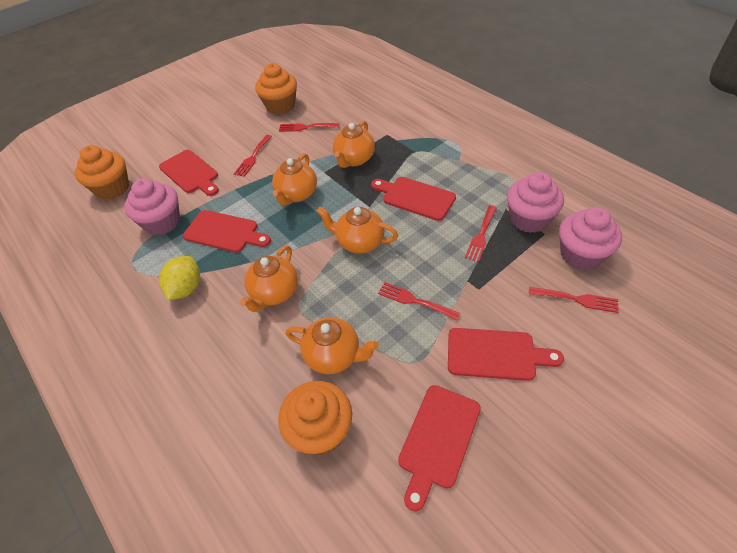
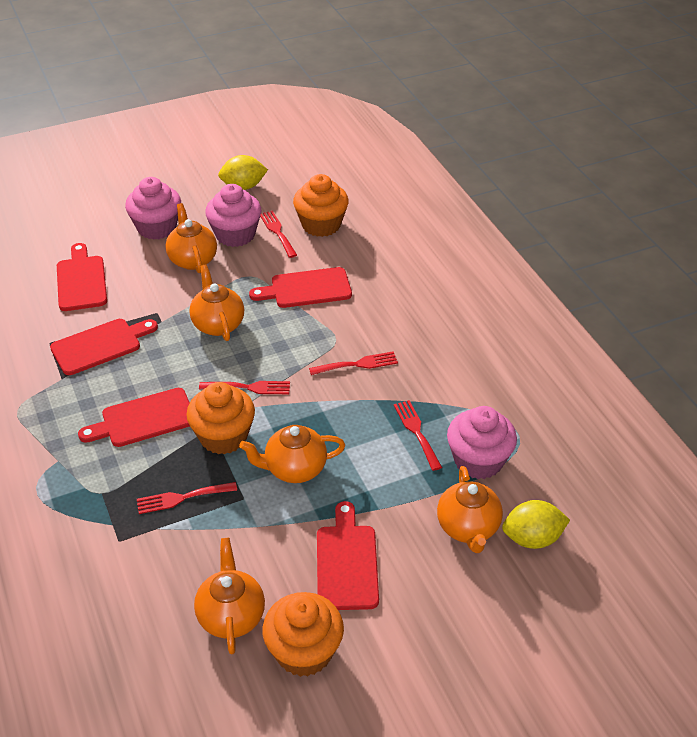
yellow lemon: 1 -> 2

